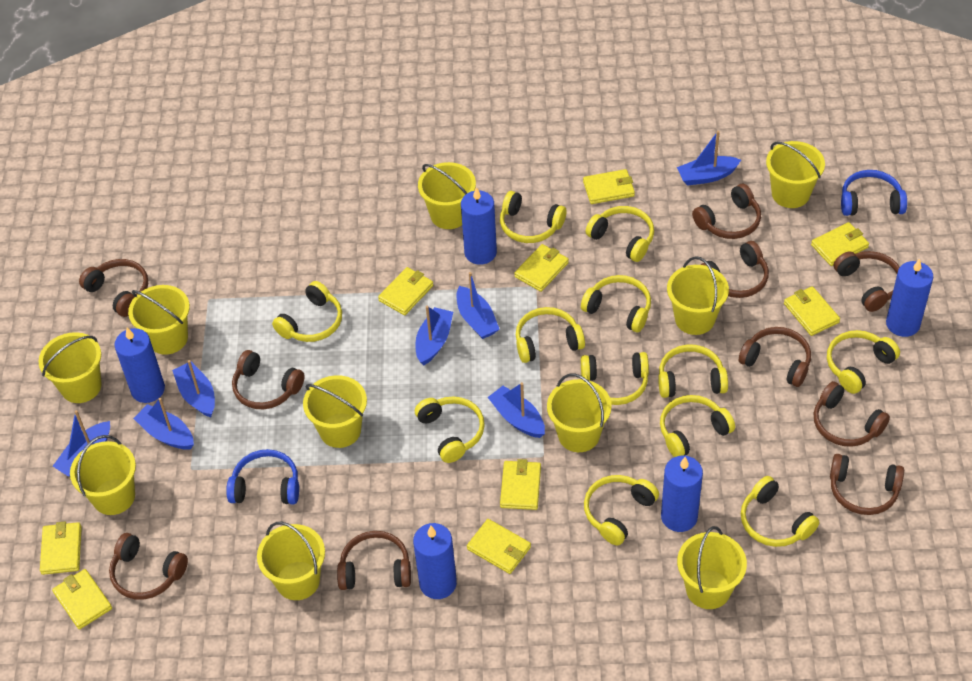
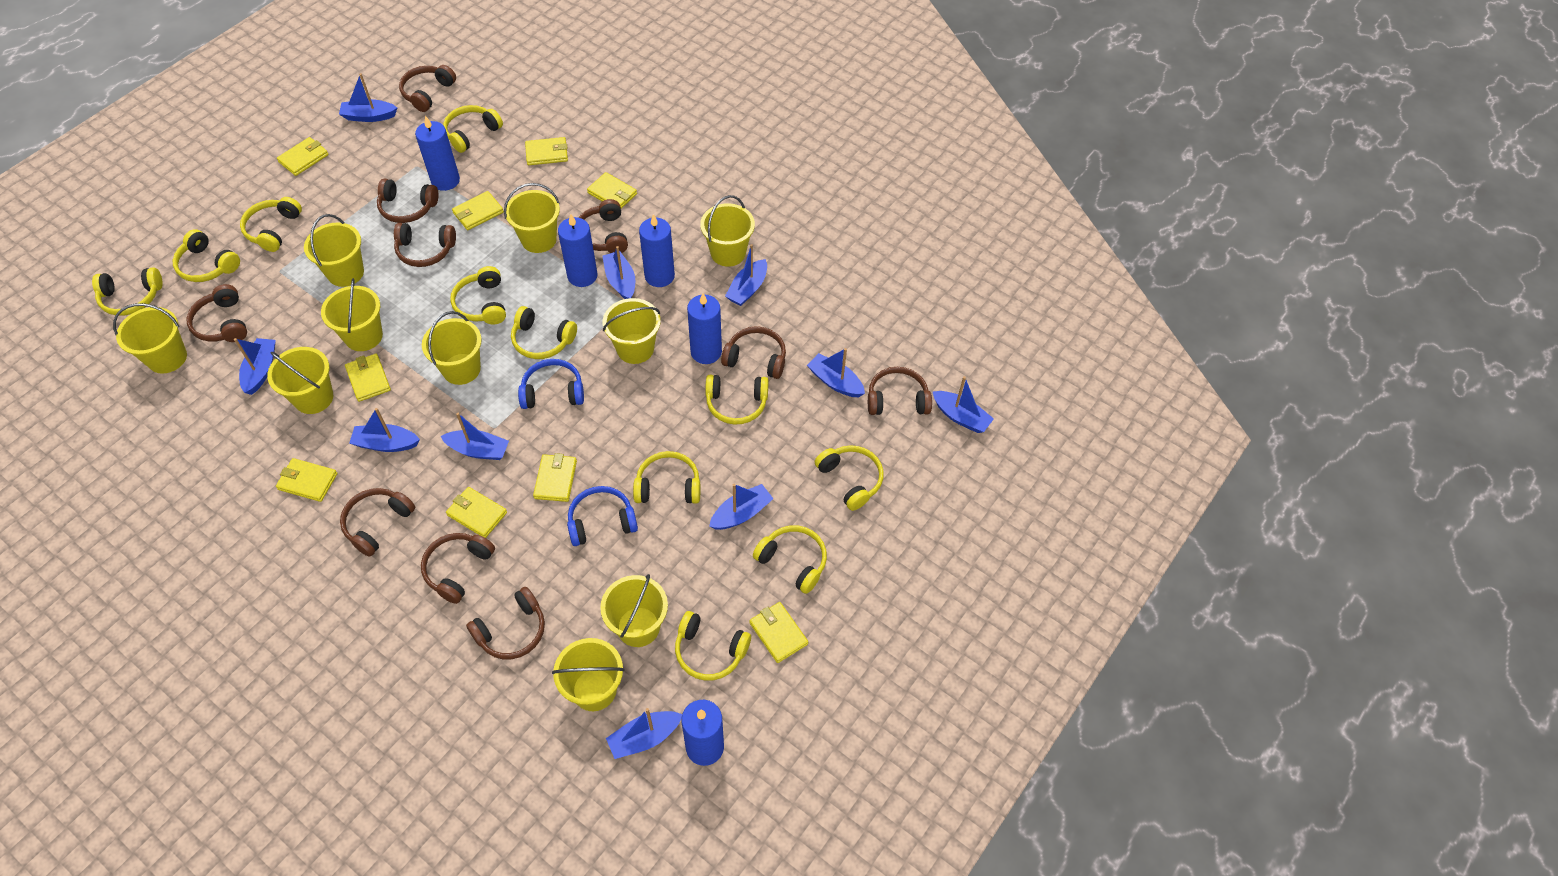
blue boat: 7 -> 10
yellow headphones: 12 -> 11

